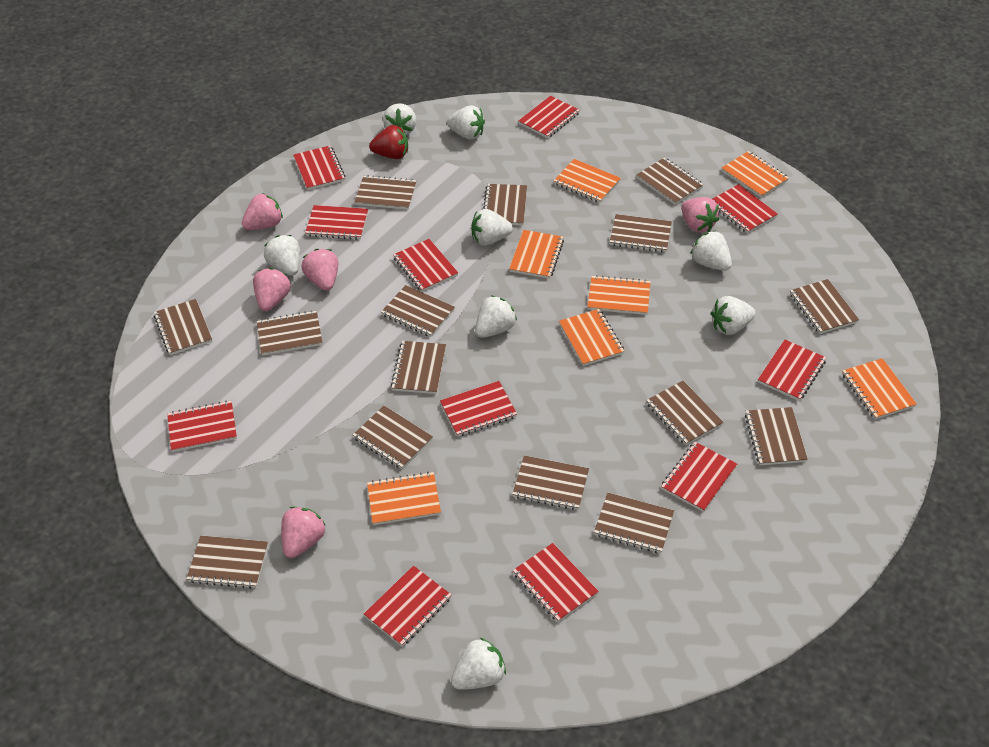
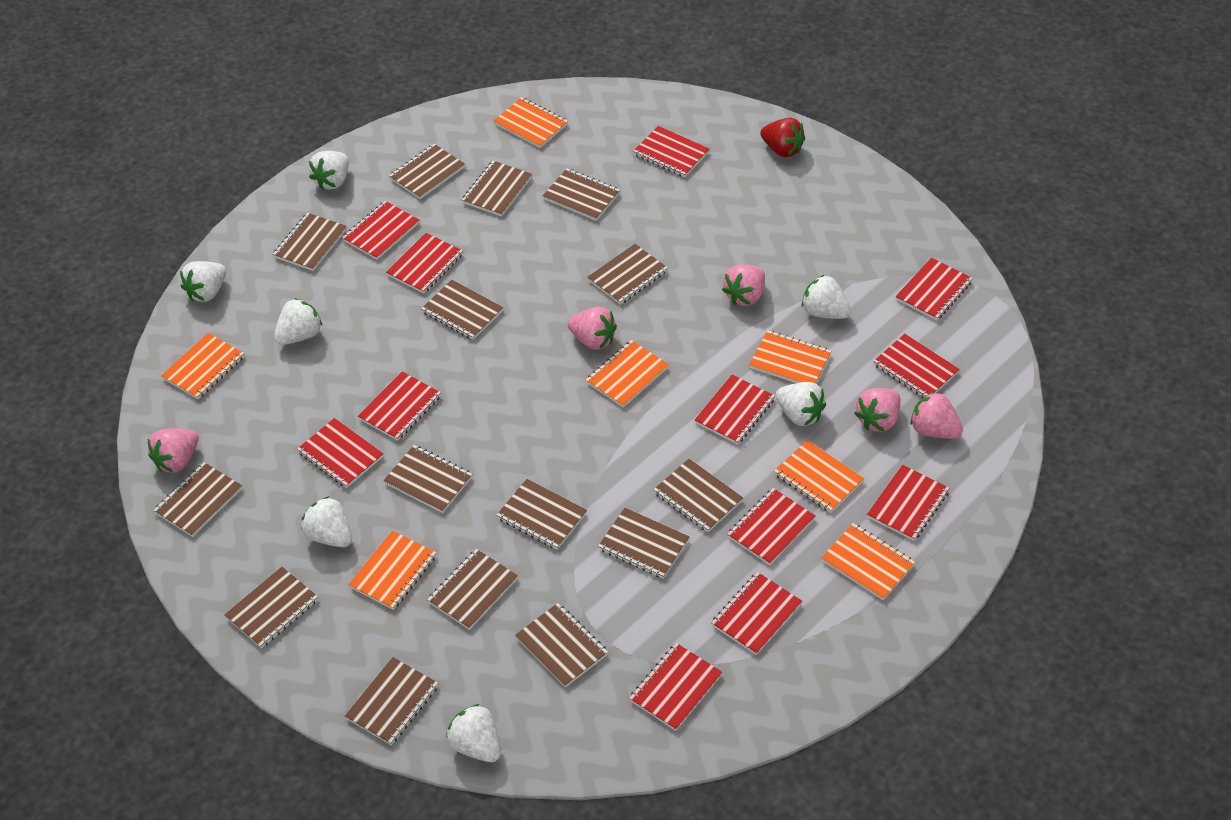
red notebook: 11 -> 12
white strawberry: 8 -> 7

